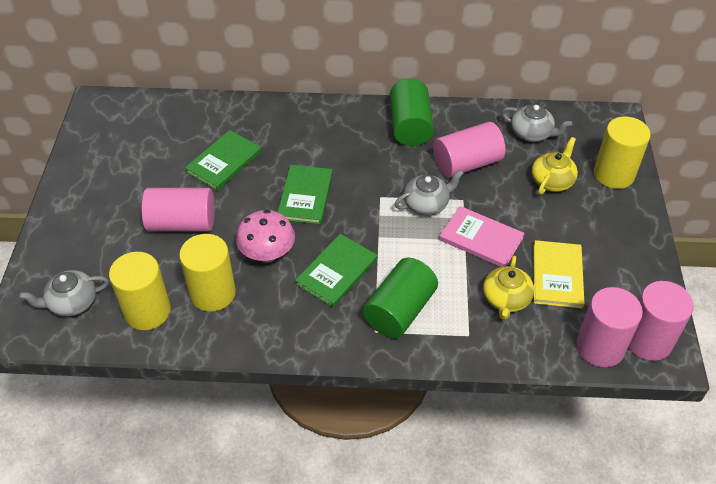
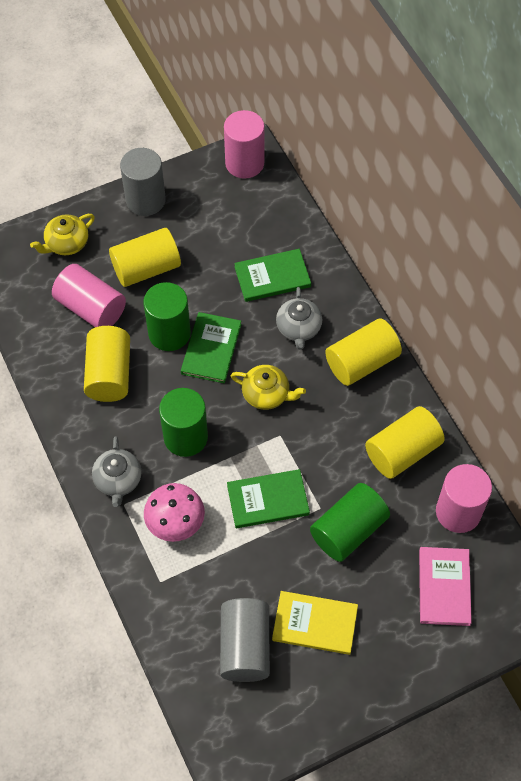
green cylinder: 2 -> 3
grey cylinder: 0 -> 2
grey teapot: 3 -> 2
pink cylinder: 4 -> 3
yellow cylinder: 3 -> 4

